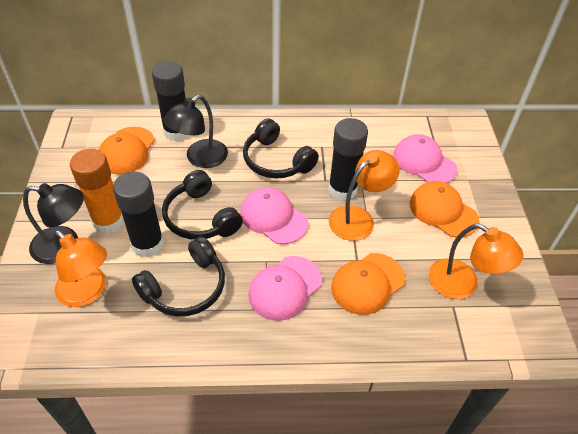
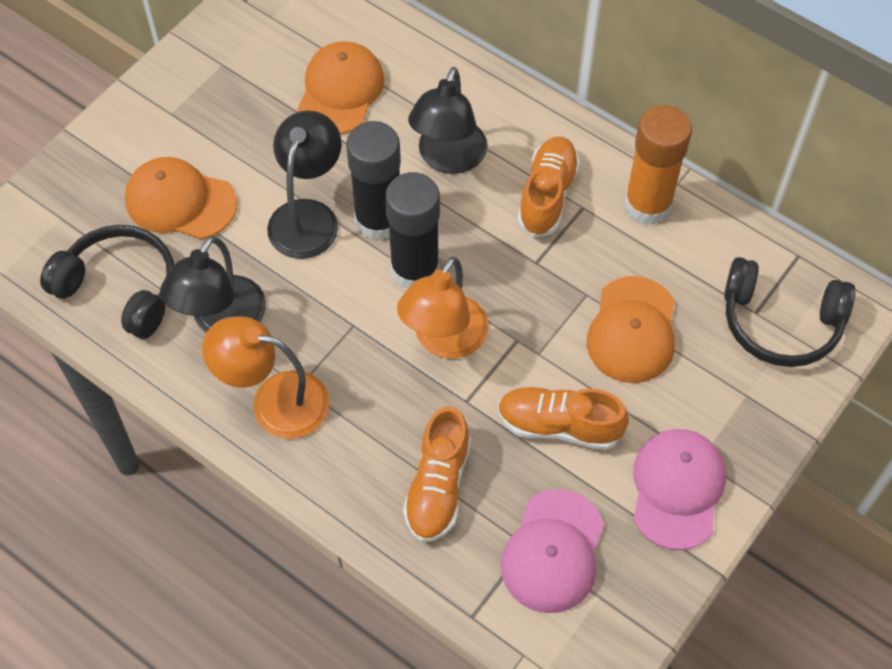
black glue stick: 3 -> 2
black headphones: 3 -> 2
black lamp: 2 -> 3
orange lamp: 3 -> 2
orange shoe: 0 -> 3
pink cap: 3 -> 2

